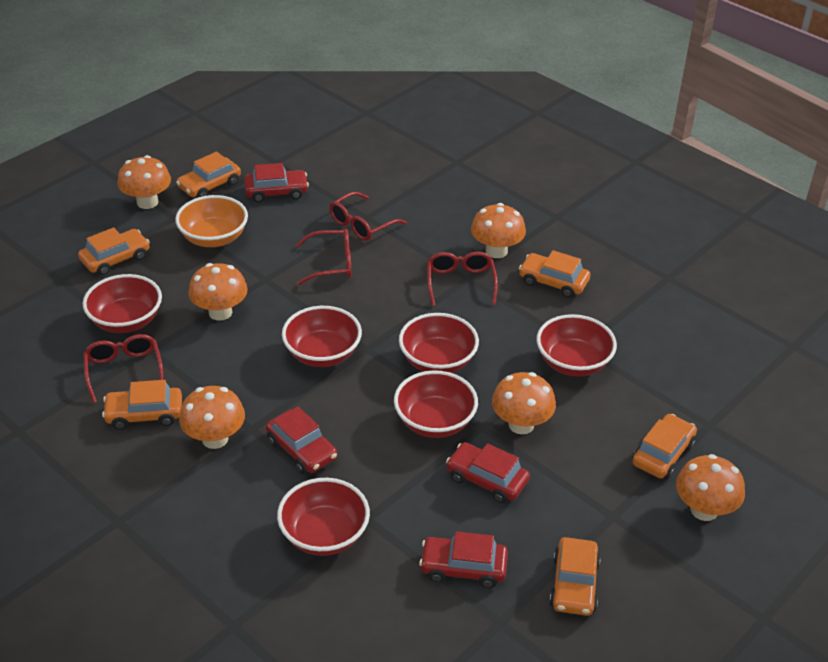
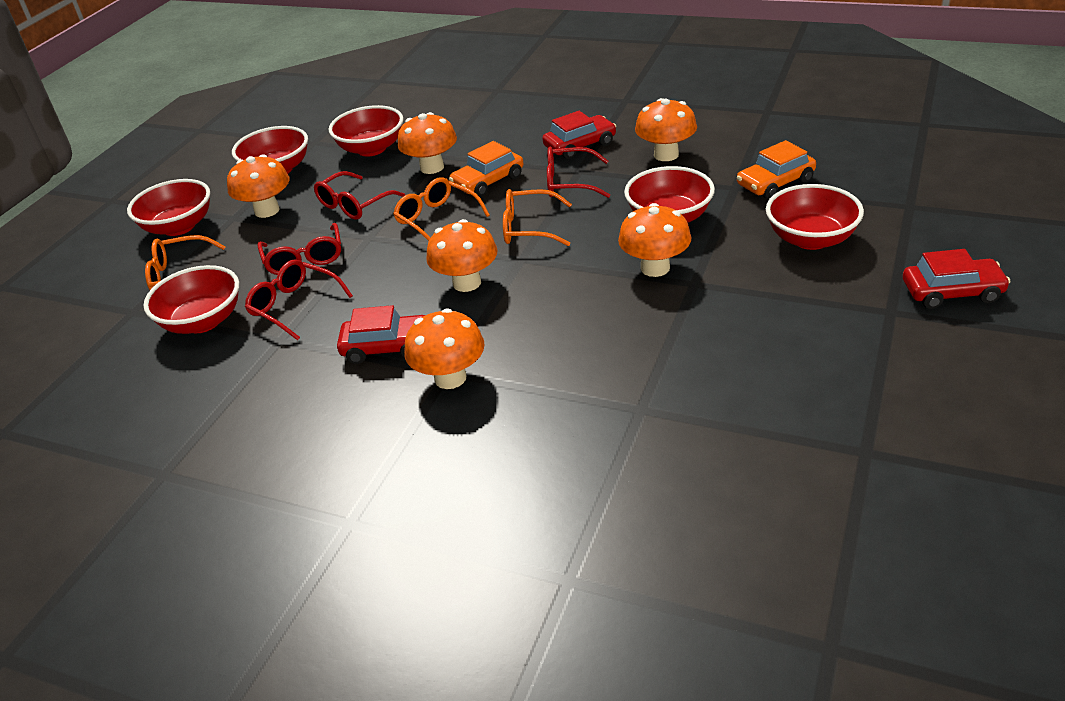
orange bowl: 1 -> 0
orange car: 6 -> 2
orange glasses: 0 -> 3
red car: 4 -> 3

